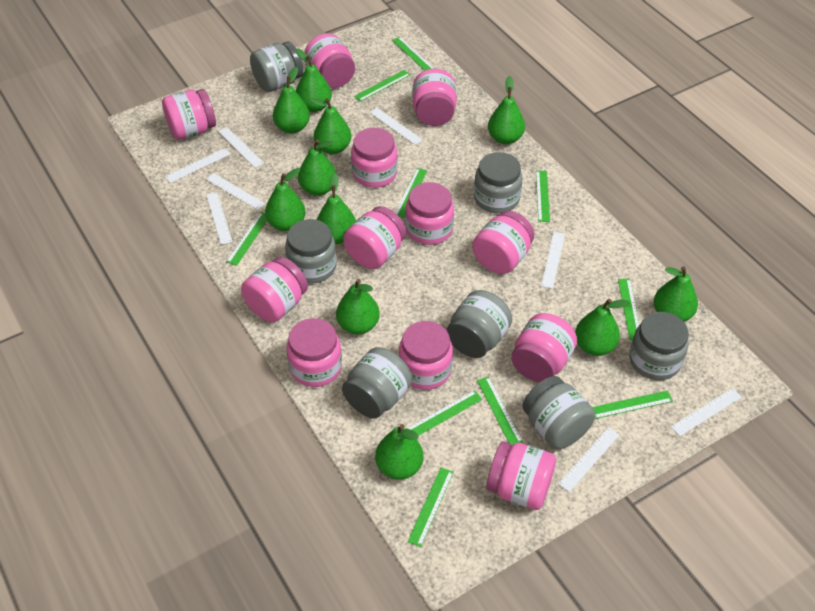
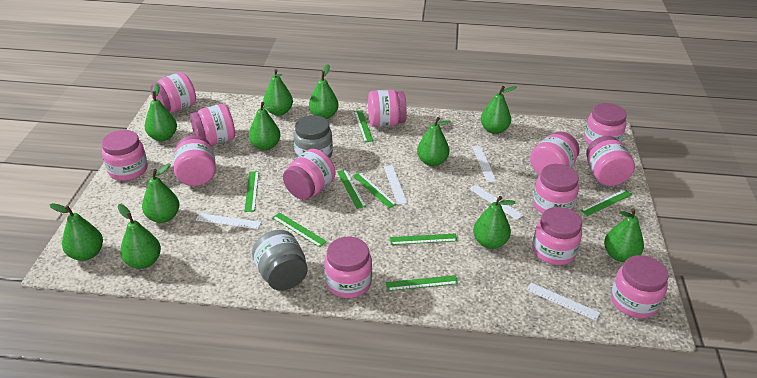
green ruler: 10 -> 8
grey jar: 7 -> 2
pink jar: 12 -> 13
white ruler: 8 -> 5

